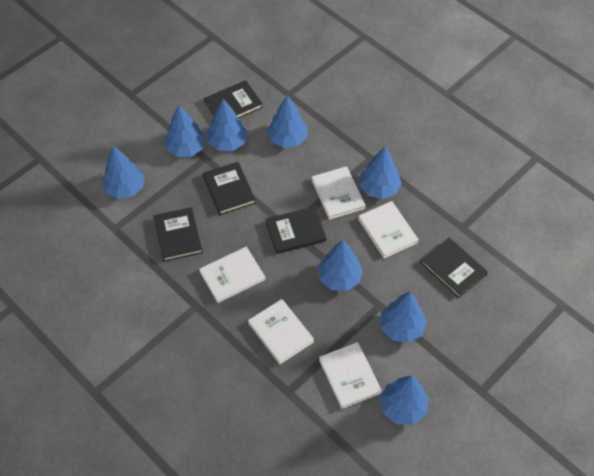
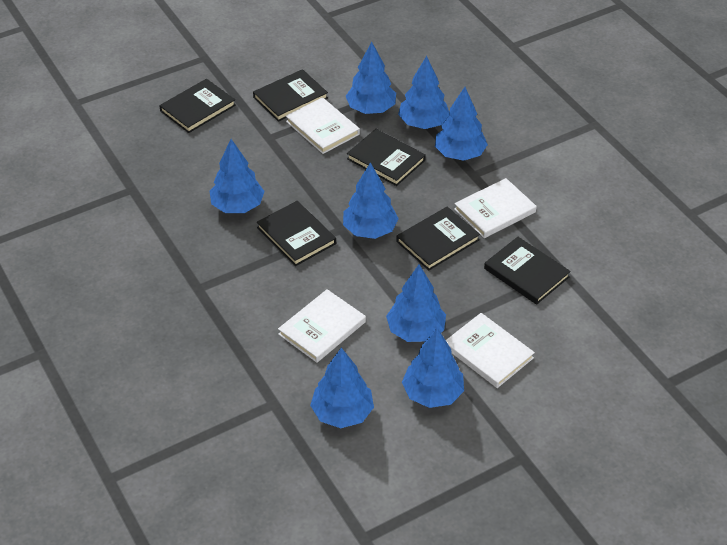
black book: 5 -> 6
white book: 5 -> 4

